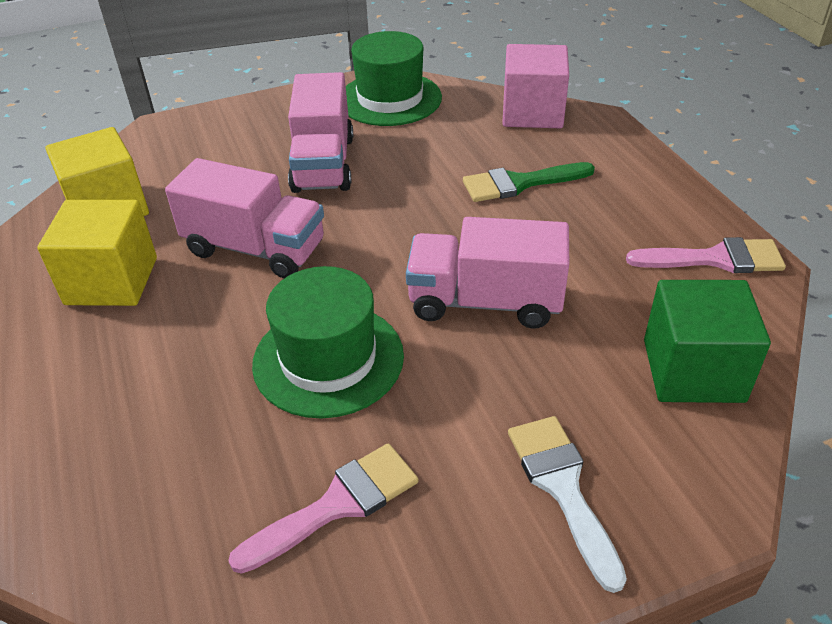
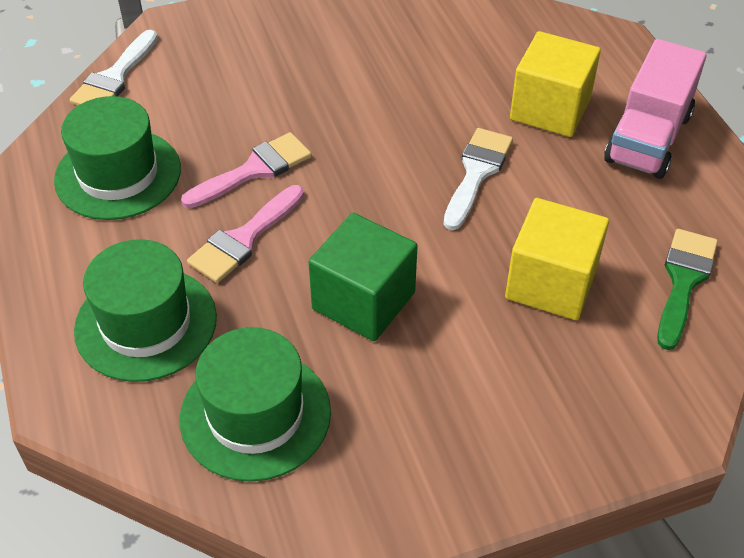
green hat: 2 -> 3
pink cube: 1 -> 0
pink truck: 3 -> 1
white brush: 1 -> 2

